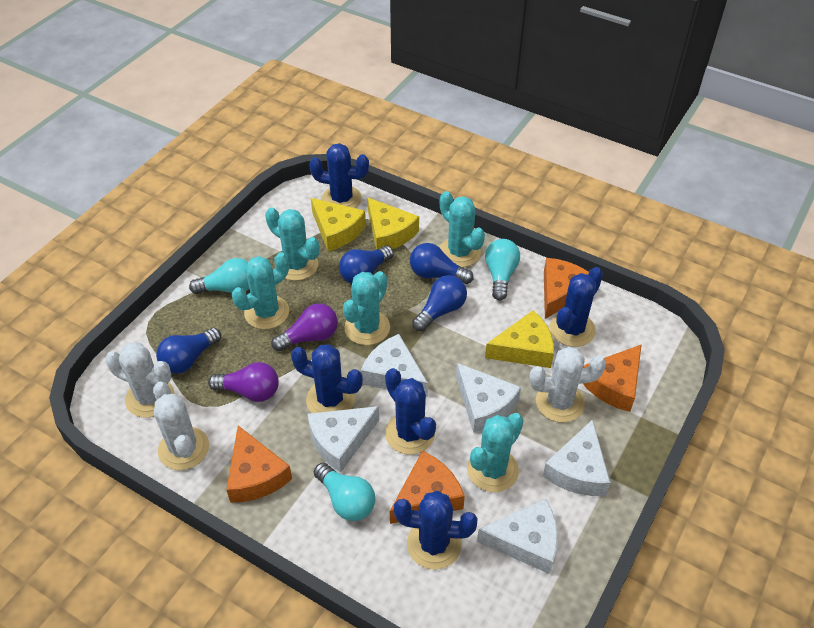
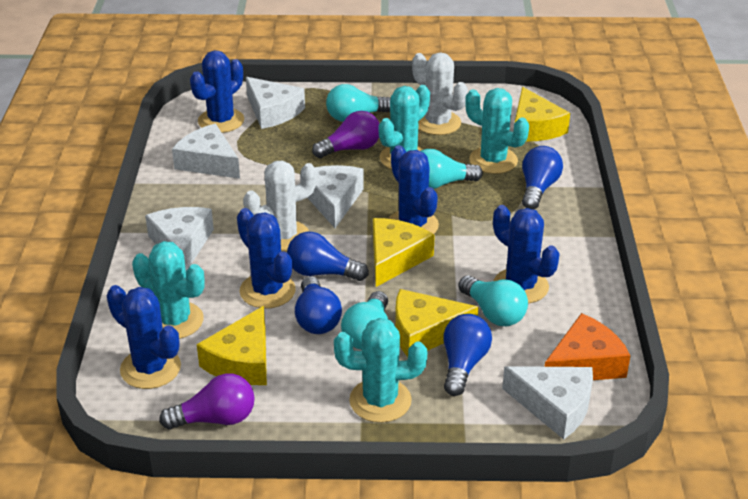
orange cheese: 4 -> 1
turquoise cactus: 5 -> 4
turquoise light bulb: 3 -> 4
white cactus: 3 -> 2
yellow cheese: 3 -> 4

